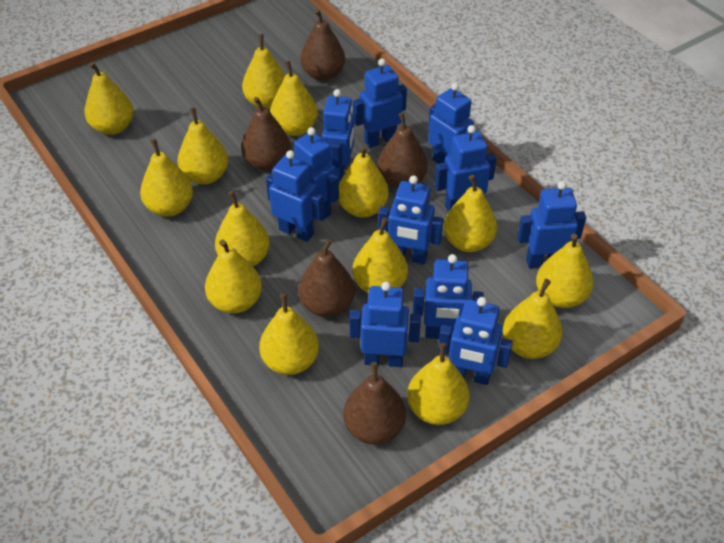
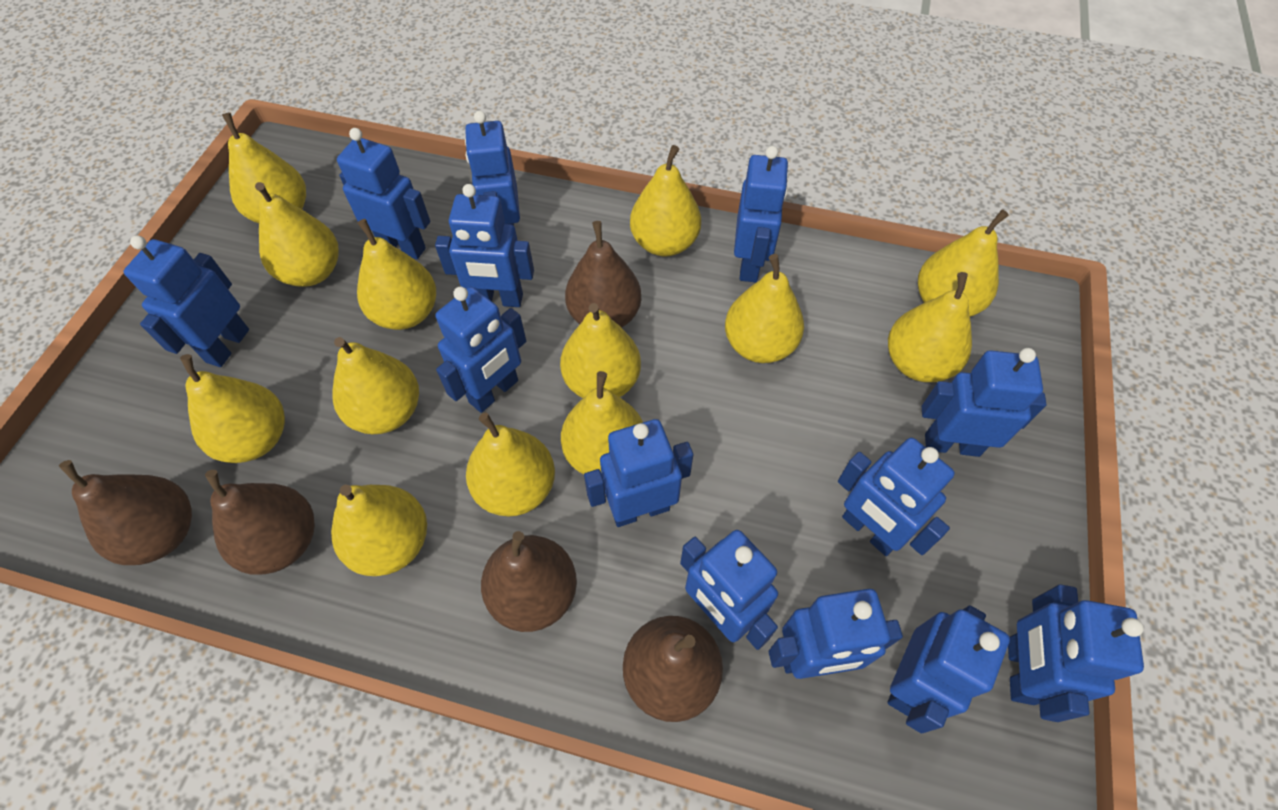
blue robot: 11 -> 13
yellow pear: 14 -> 13

